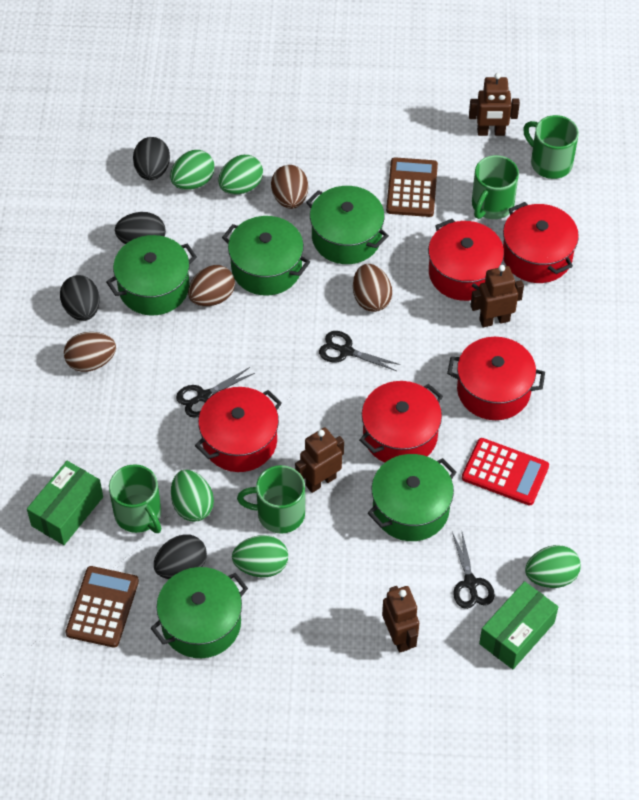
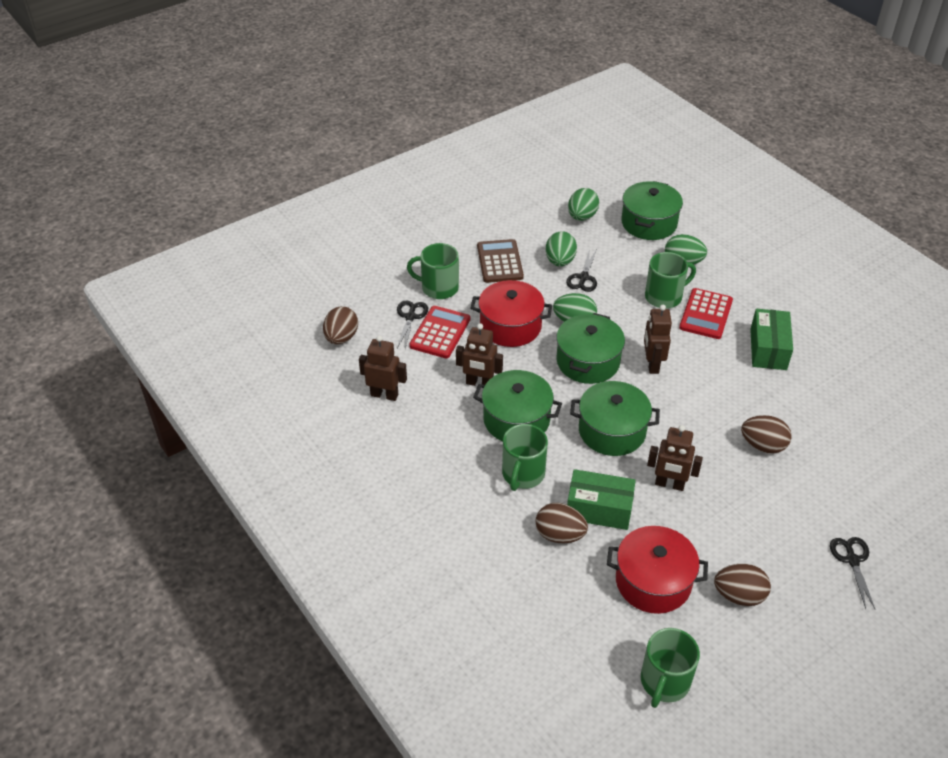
black egg: 4 -> 0
brown calculator: 2 -> 1
green egg: 5 -> 4
green pot: 5 -> 4
red calculator: 1 -> 2
red pot: 5 -> 2

